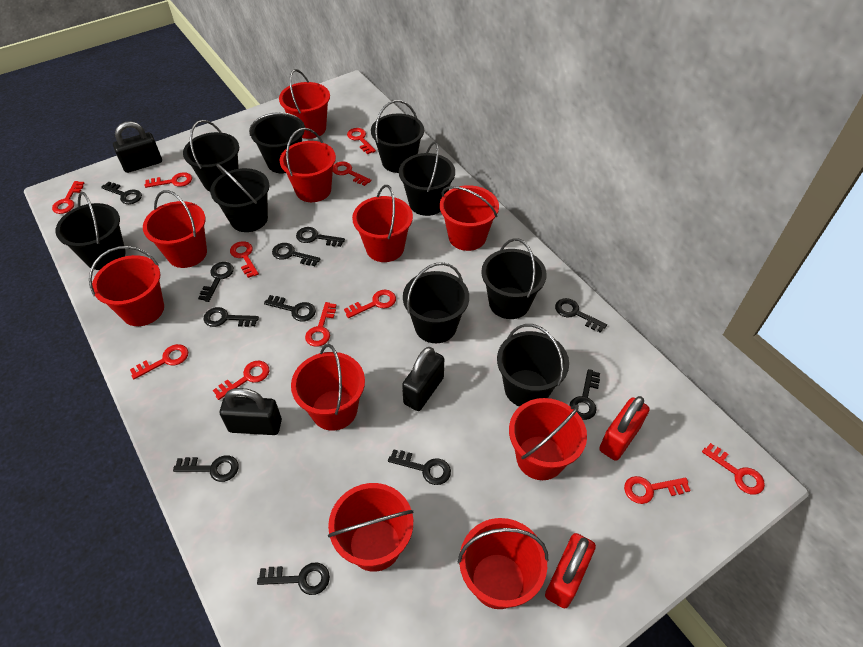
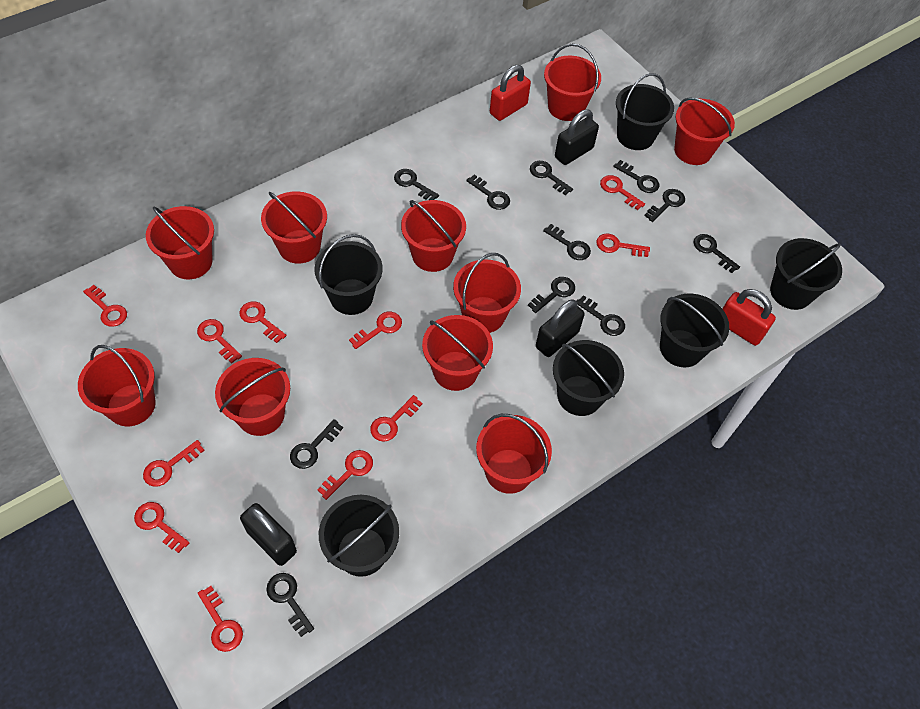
black bucket: 9 -> 6

